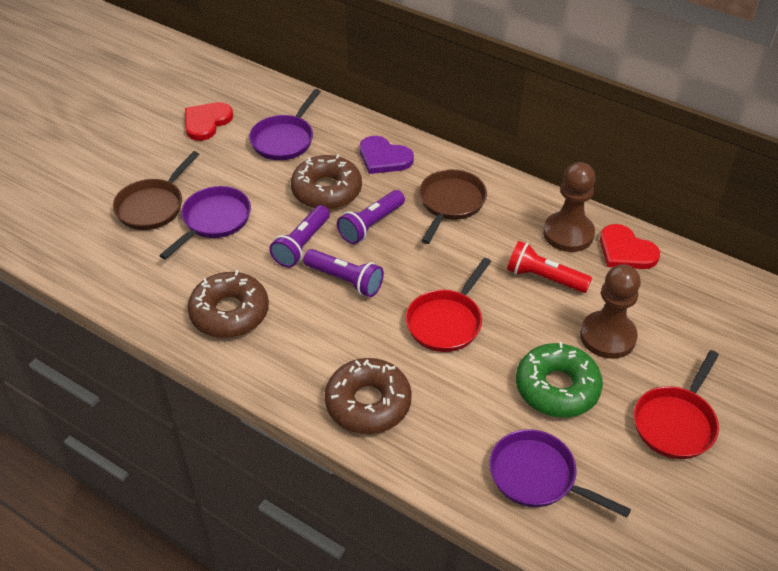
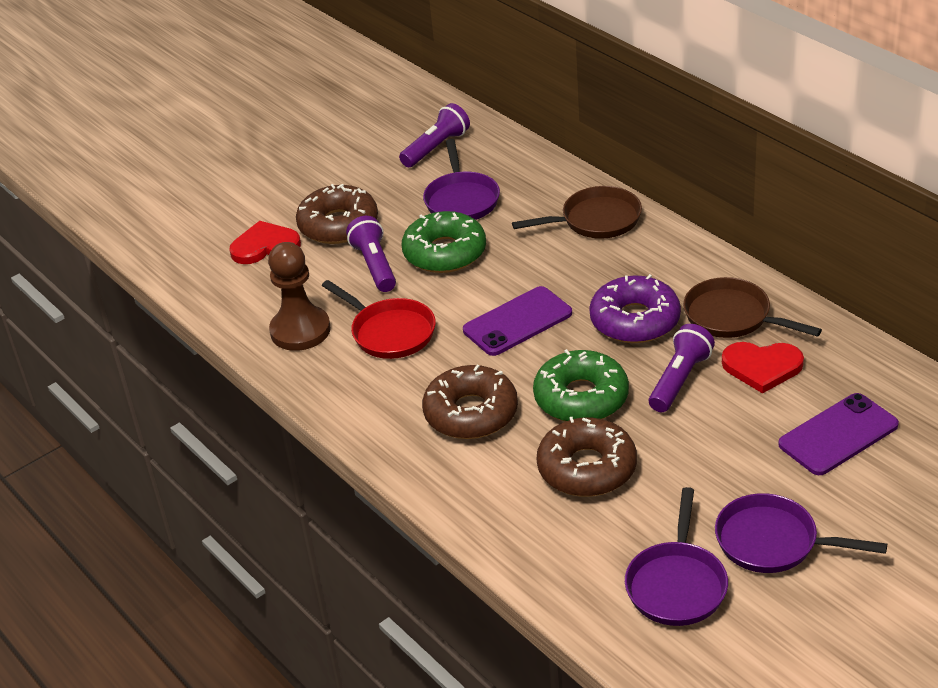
brown pawn: 2 -> 1
green donut: 1 -> 2
purple donut: 0 -> 1
purple heart: 1 -> 0
purple phone: 0 -> 2
red flashlight: 1 -> 0
red pan: 2 -> 1

